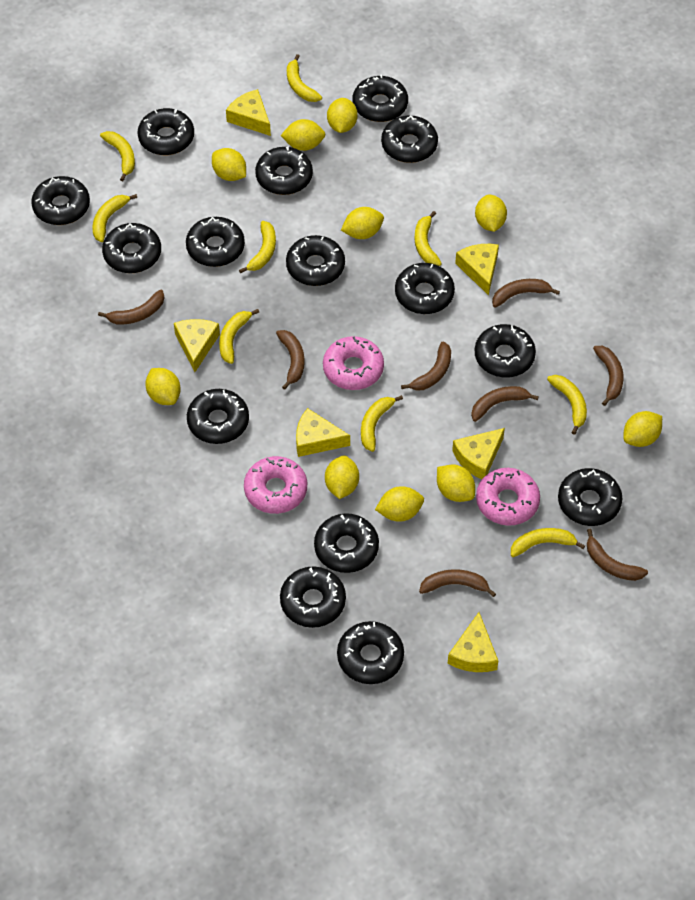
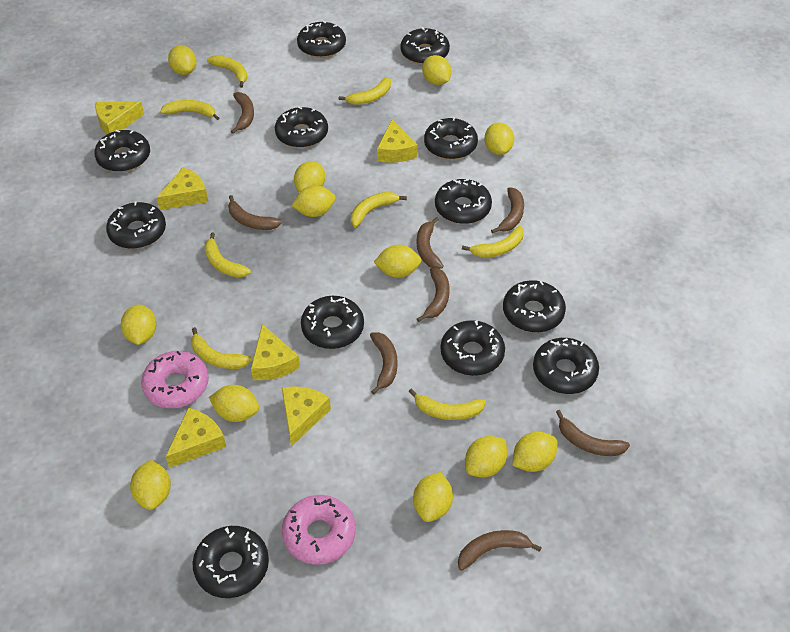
black donut: 15 -> 12
pink donut: 3 -> 2
yellow banana: 9 -> 8
yellow lemon: 10 -> 12

